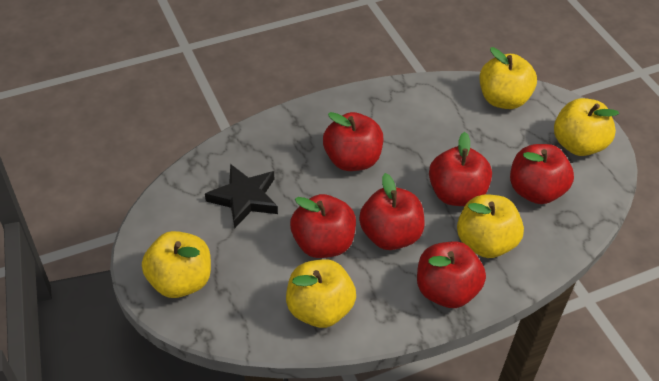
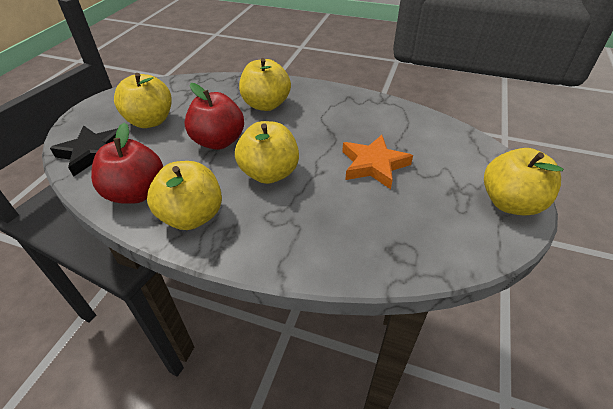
orange star: 0 -> 1
red apple: 6 -> 2

